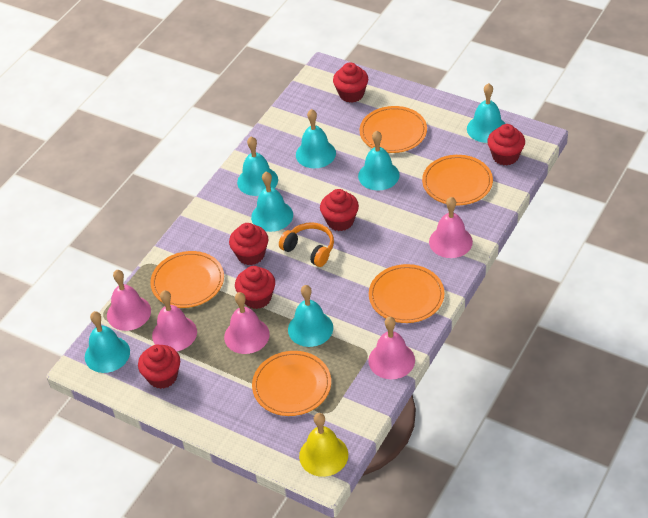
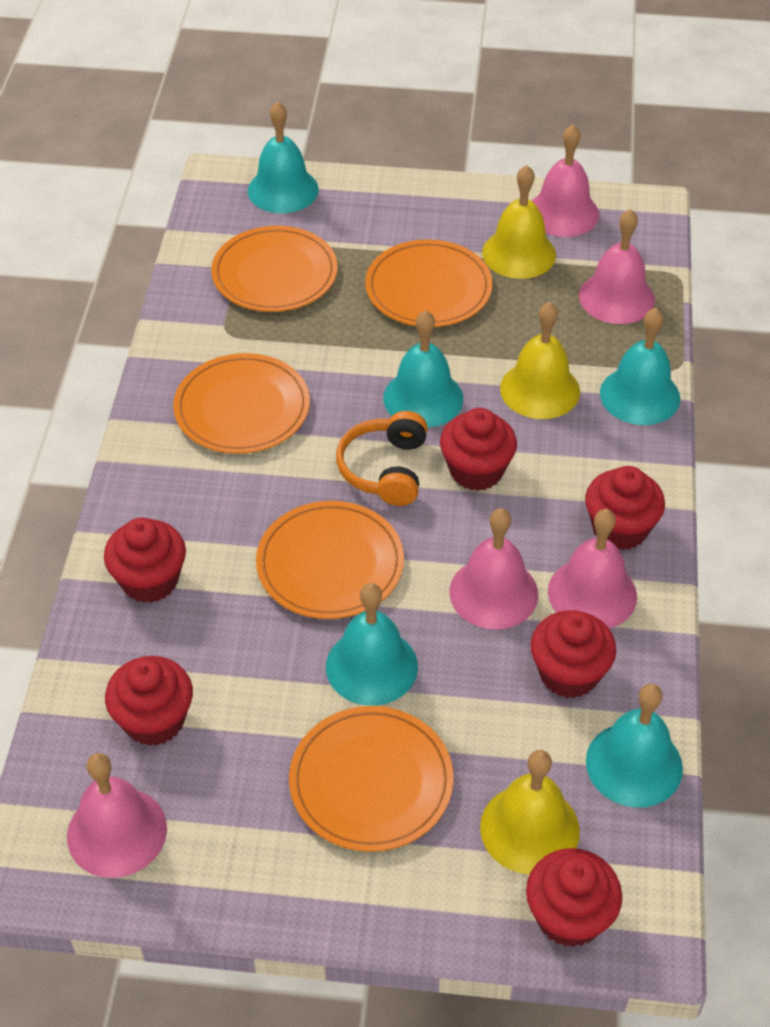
turquoise bell: 7 -> 5
yellow bell: 1 -> 3

